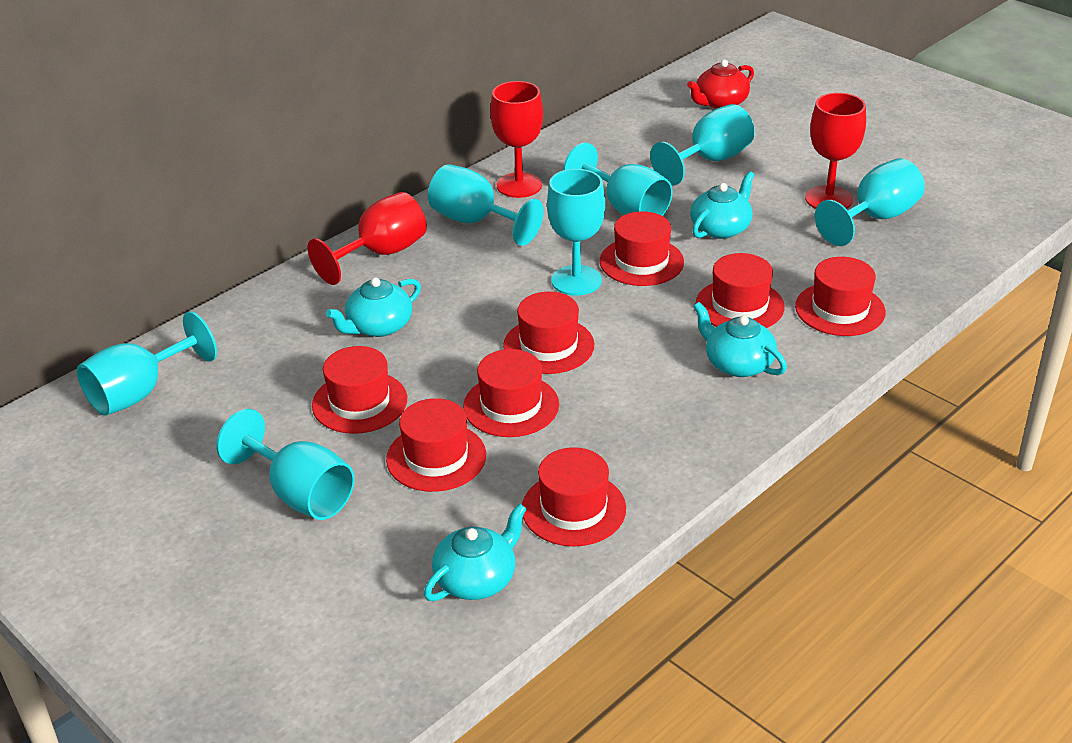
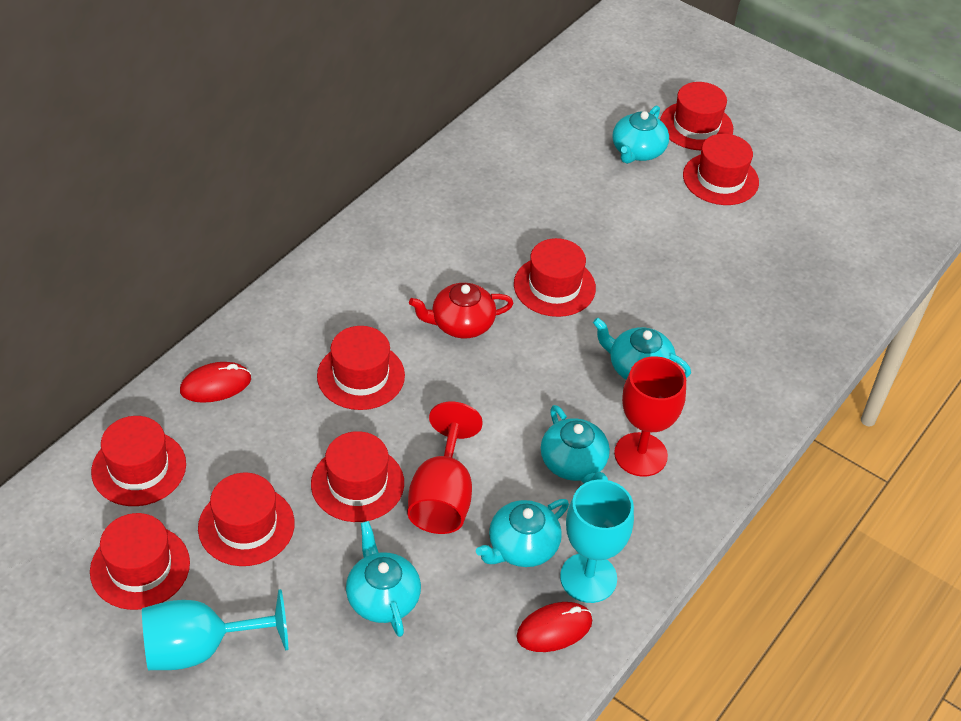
red goblet: 3 -> 2
red mouse: 0 -> 2
turquoise goblet: 7 -> 2
turquoise teapot: 4 -> 5

